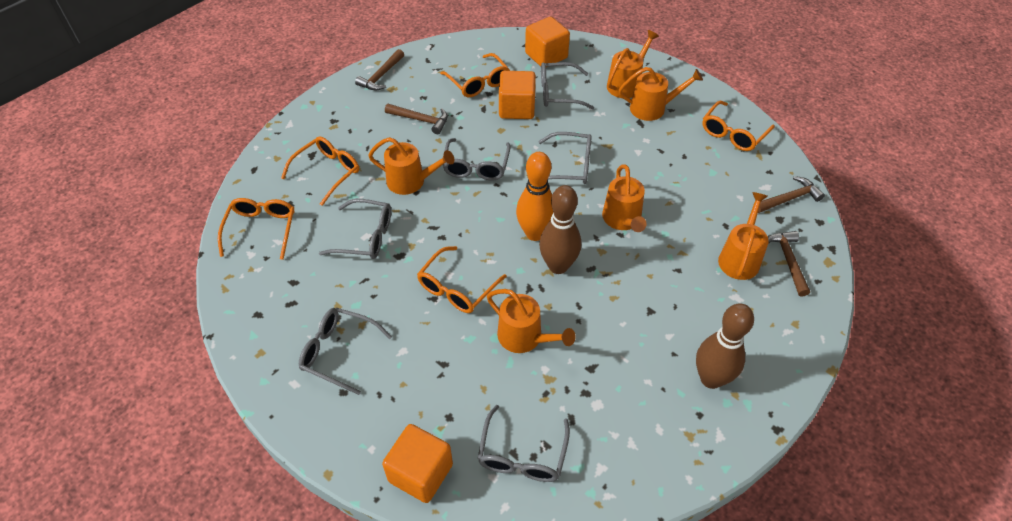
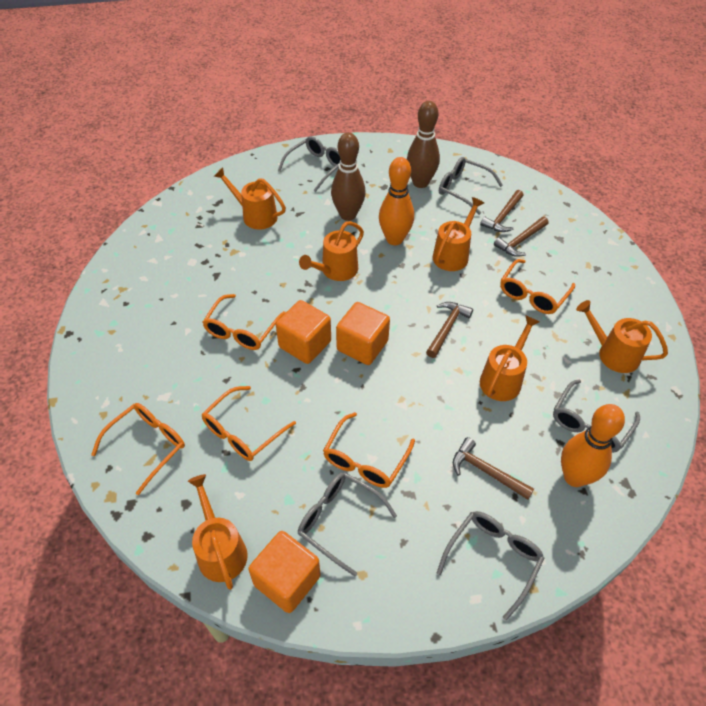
grey glasses: 6 -> 5
orange bowling pin: 1 -> 2

